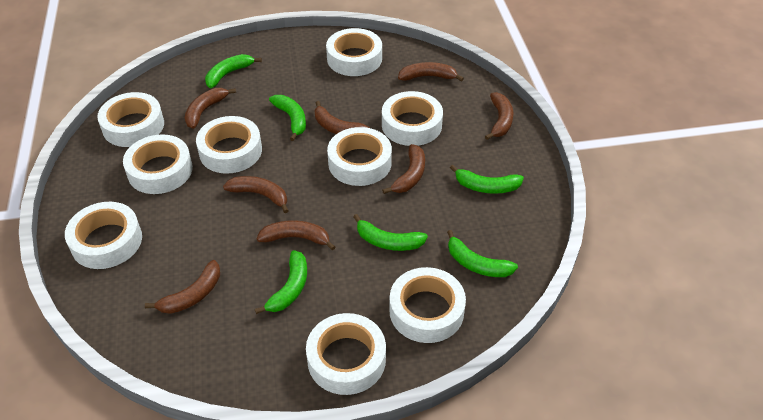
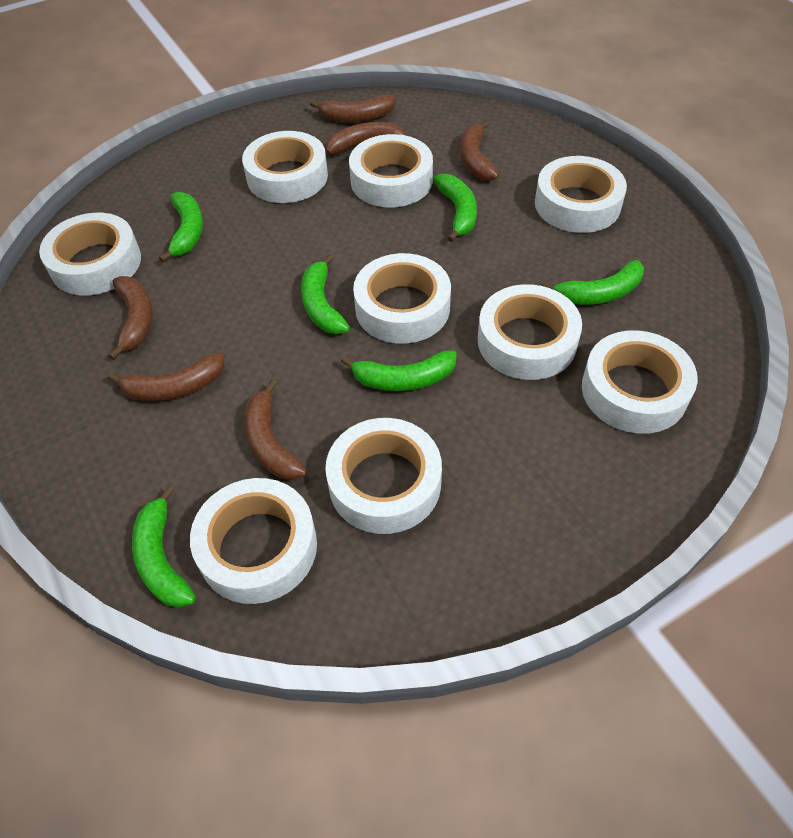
brown banana: 8 -> 6

